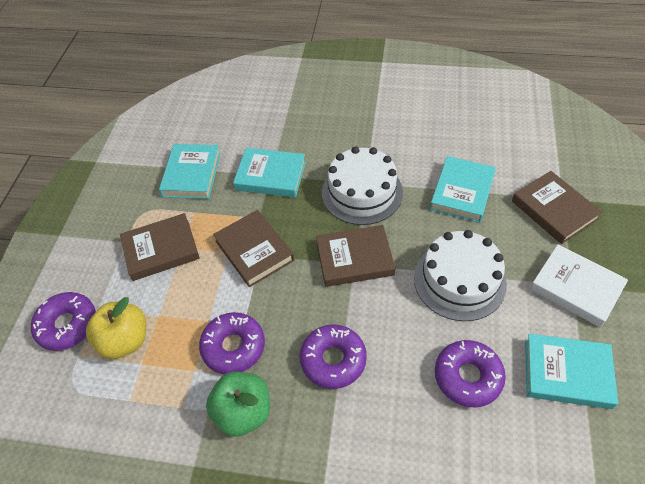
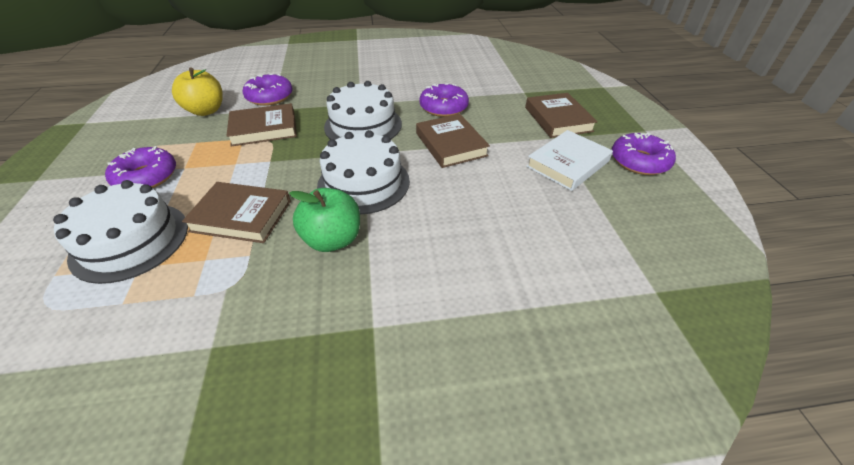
turquoise book: 4 -> 0
white cake: 2 -> 3

